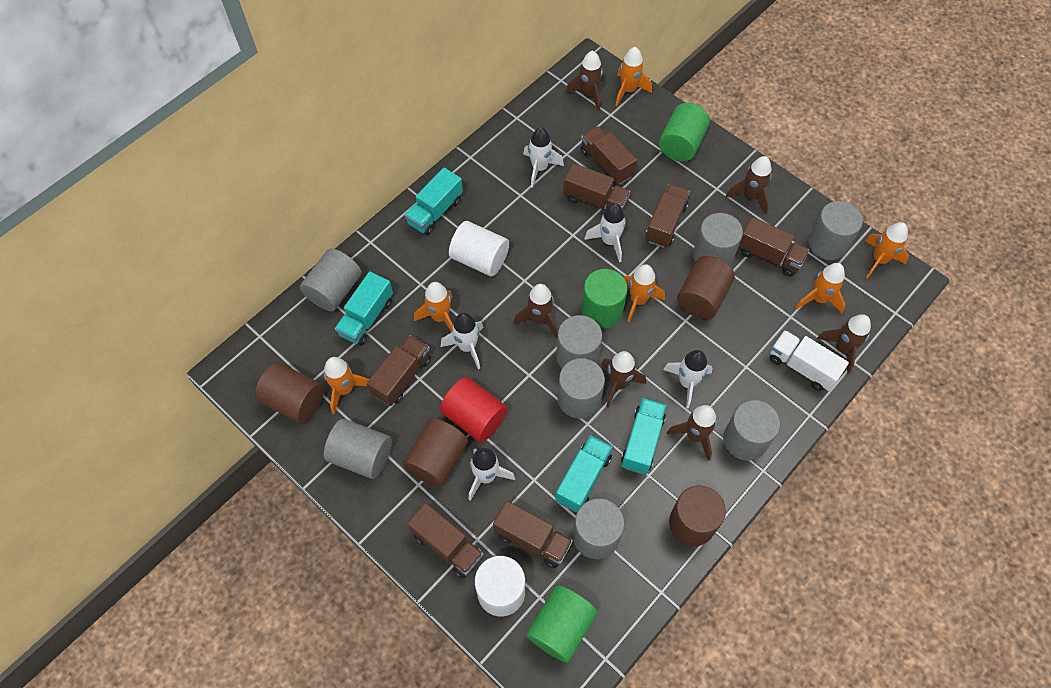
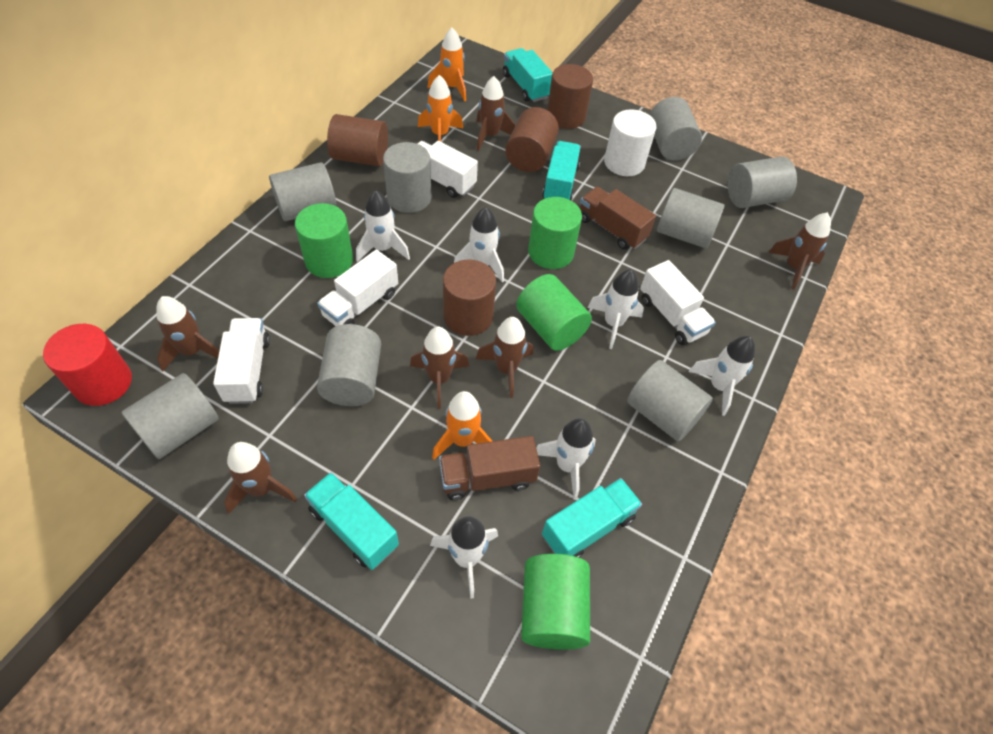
brown truck: 7 -> 2
green cylinder: 3 -> 4
orange rocket: 6 -> 3
white cylinder: 2 -> 1
white rocket: 5 -> 6
white truck: 1 -> 4

